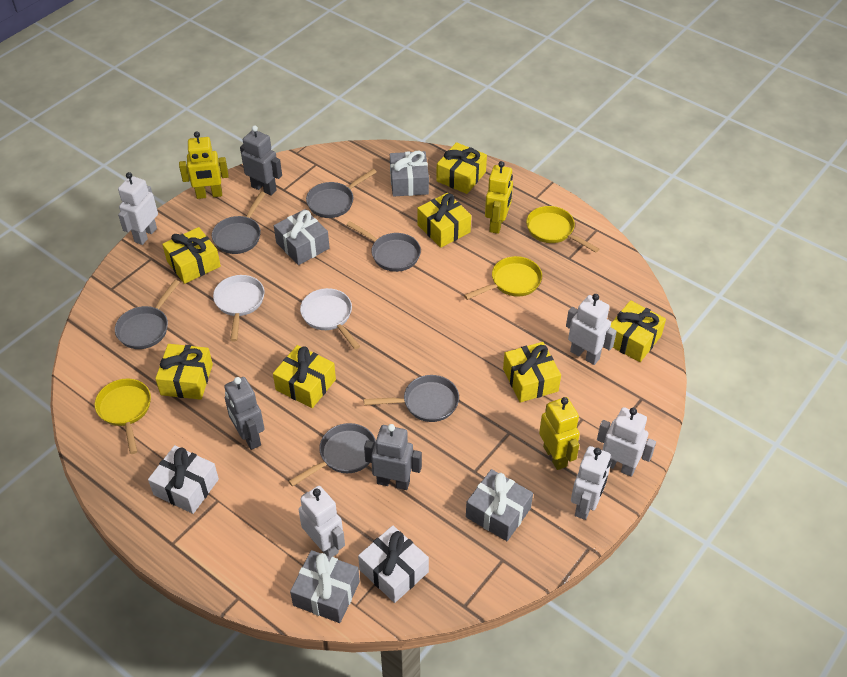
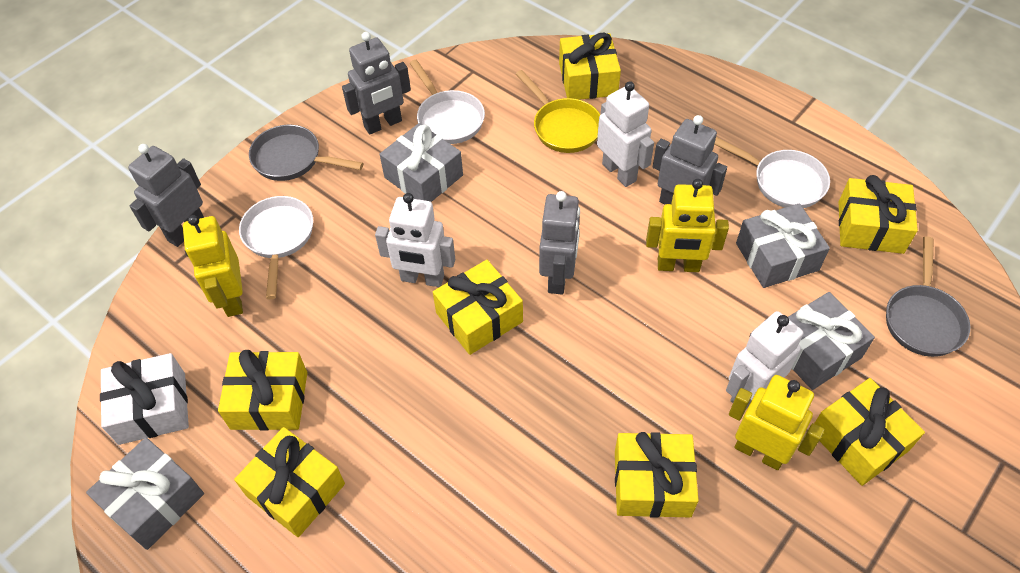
grey pan: 6 -> 2
grey robot: 3 -> 4
white gift: 2 -> 1
white pan: 2 -> 3
white robot: 5 -> 3
yellow pan: 3 -> 1

